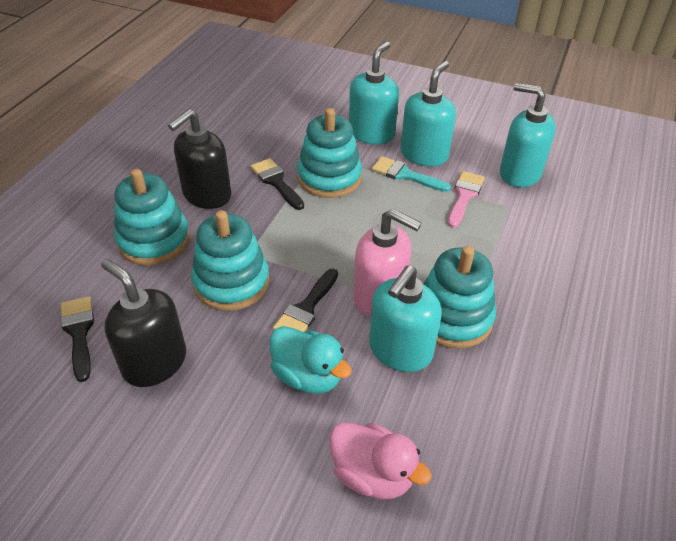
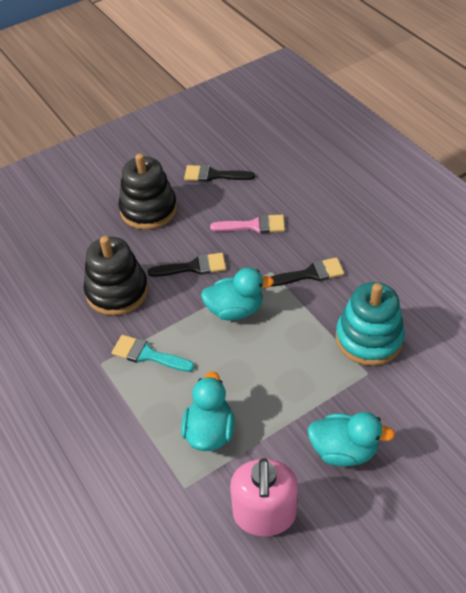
black soap dispenser: 2 -> 0
black stacking toy: 0 -> 2
pink duck: 1 -> 0
turquoise duck: 1 -> 3
turquoise soap dispenser: 4 -> 0
turquoise stacking toy: 4 -> 1

